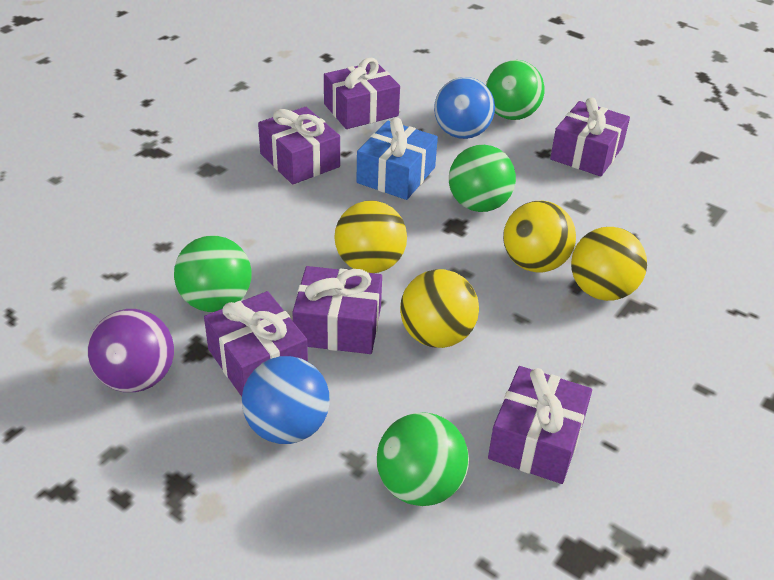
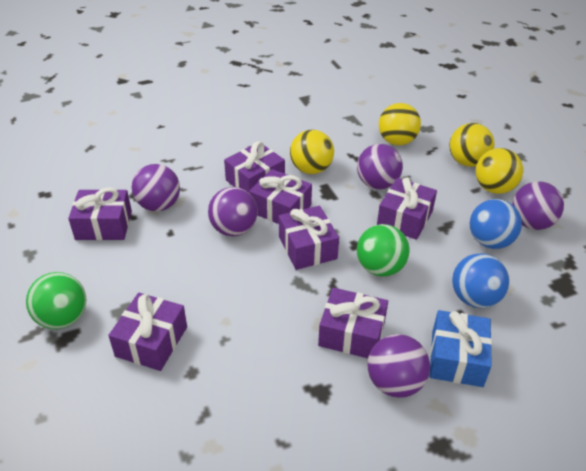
green ball: 4 -> 2
purple ball: 1 -> 5
purple gift: 6 -> 7

